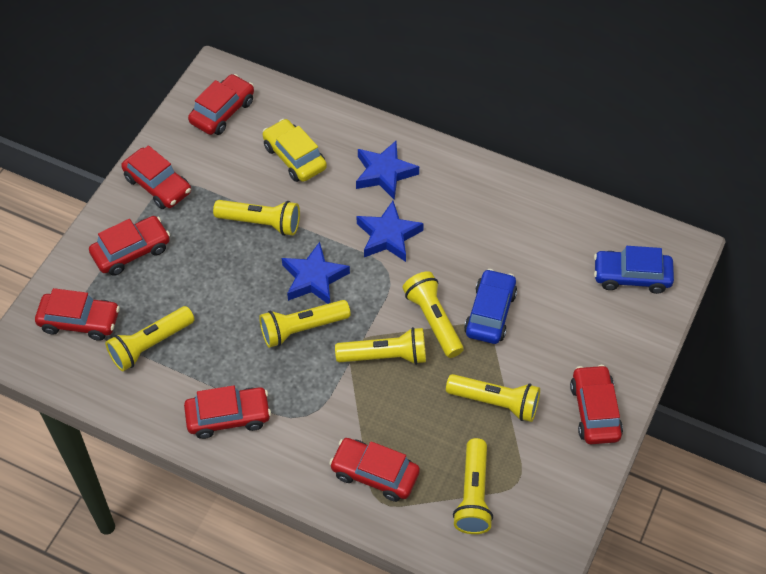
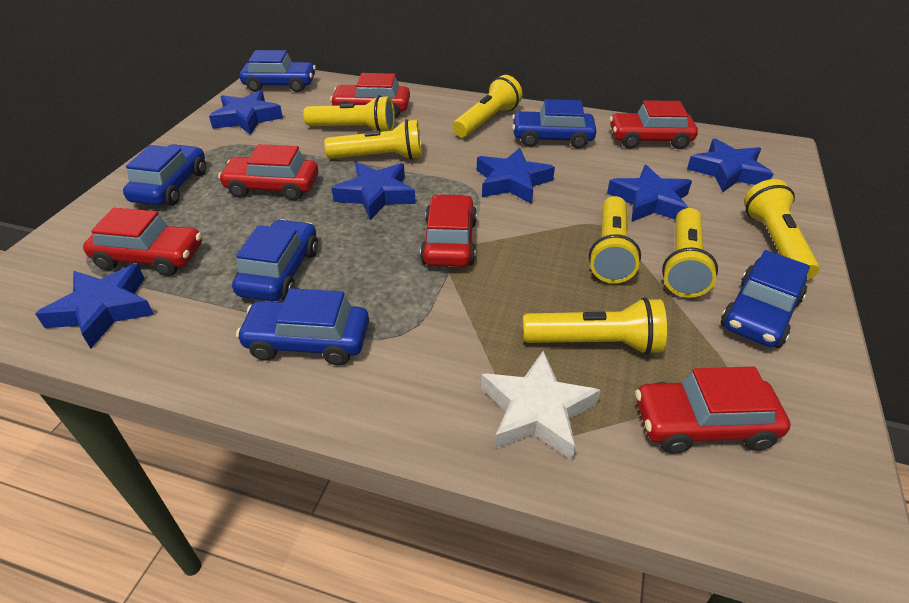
blue car: 2 -> 6
blue star: 3 -> 6
red car: 7 -> 6
white star: 0 -> 1
yellow car: 1 -> 0

